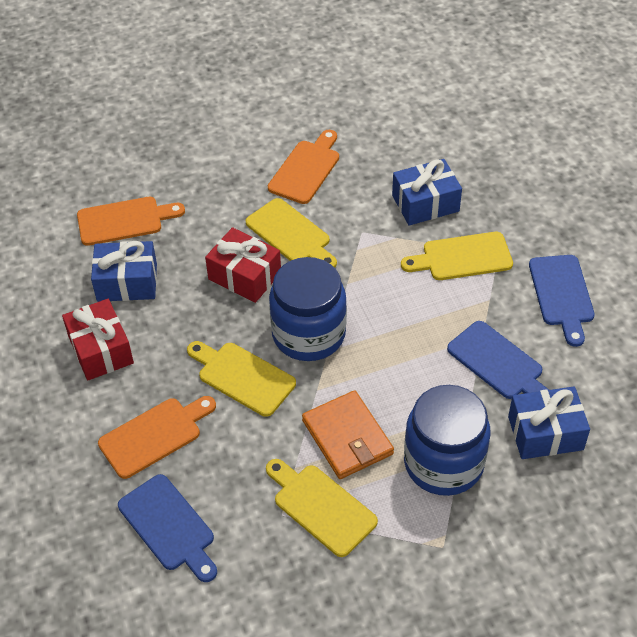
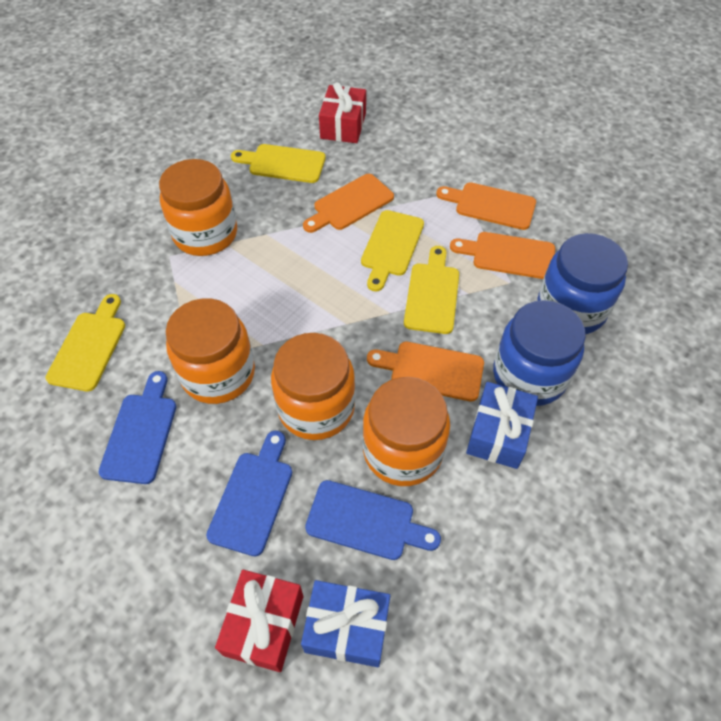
blue gift: 3 -> 2
orange cutting board: 3 -> 4
orange jar: 0 -> 4
orange wallet: 1 -> 0

